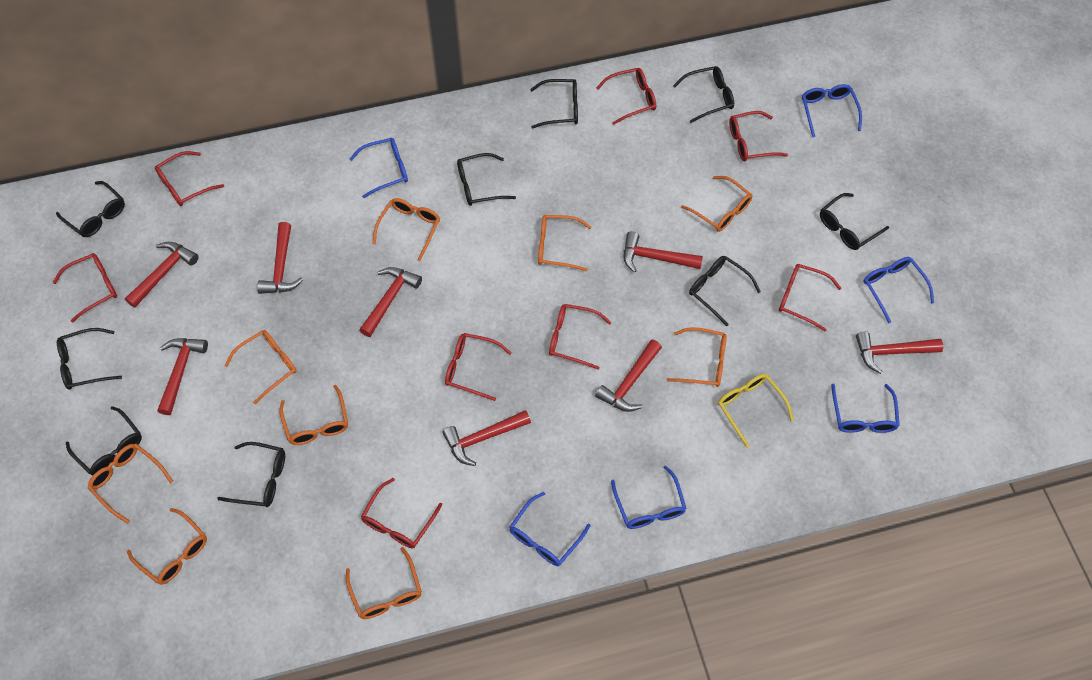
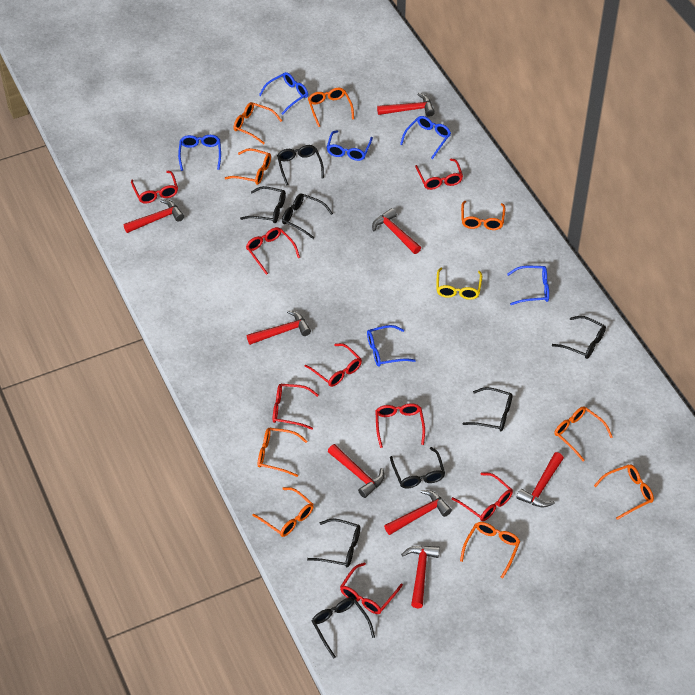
black glasses: 9 -> 8

